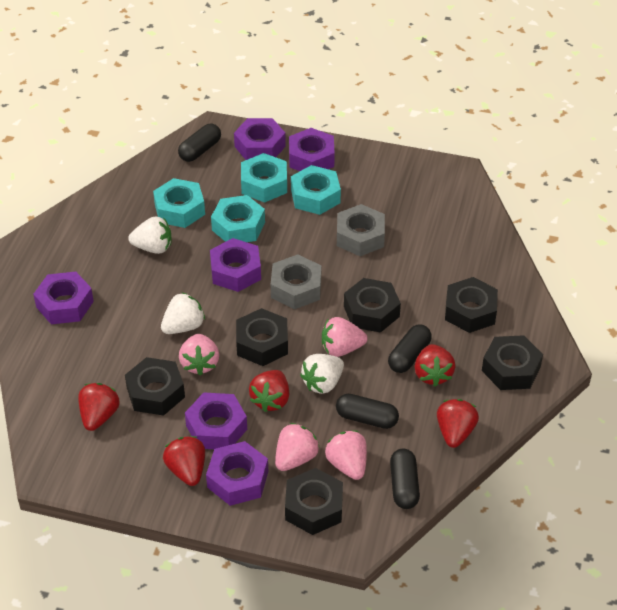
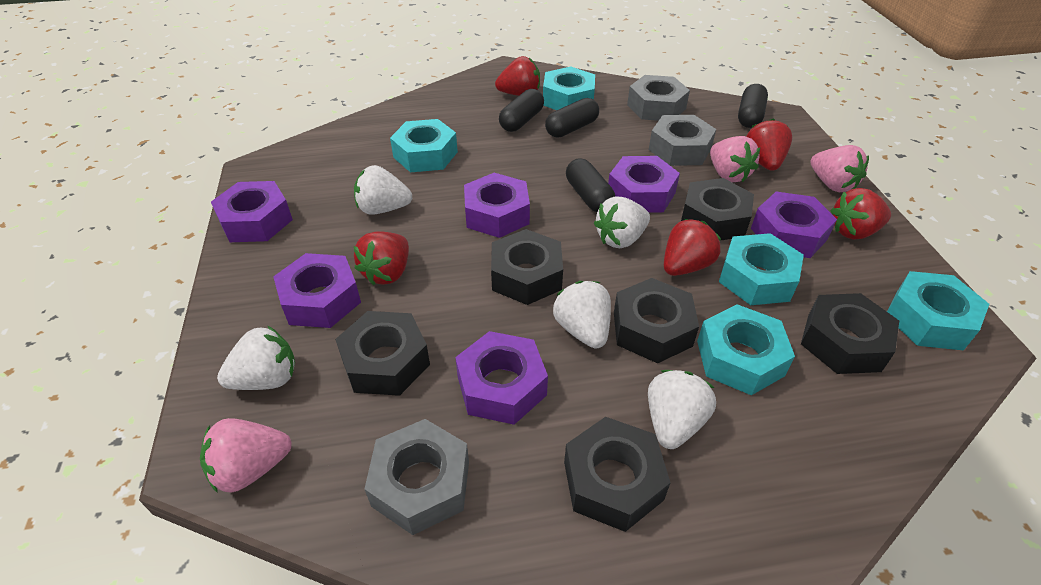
grey nut: 2 -> 3
pink strawberry: 4 -> 3
turquoise nut: 4 -> 5
white strawberry: 3 -> 5

